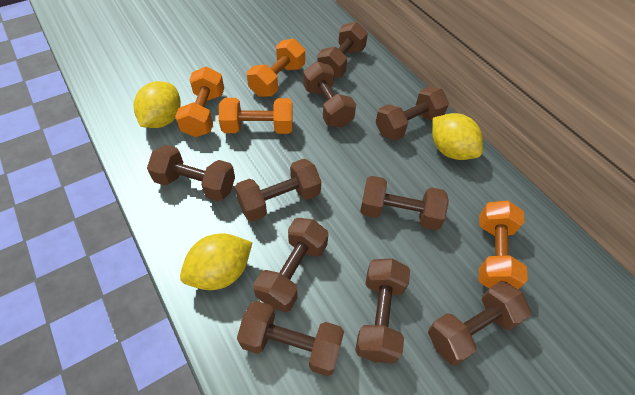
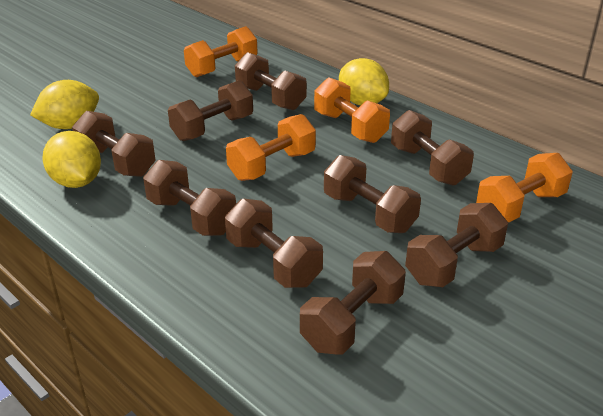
brown dumbbell: 10 -> 9

